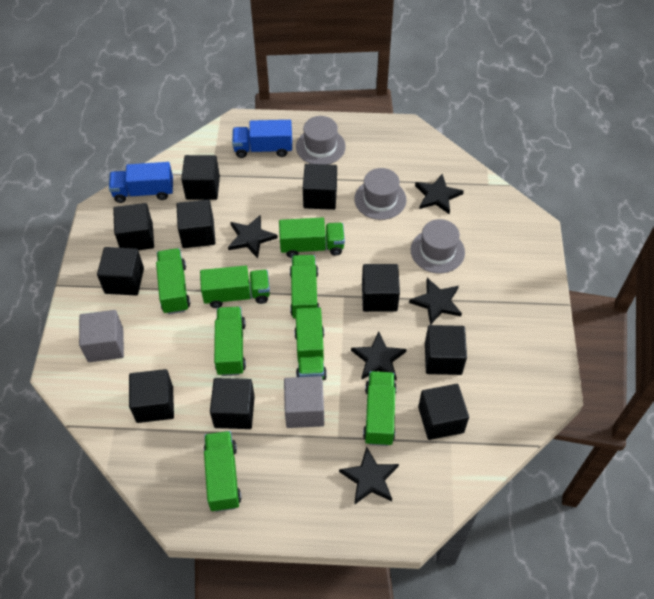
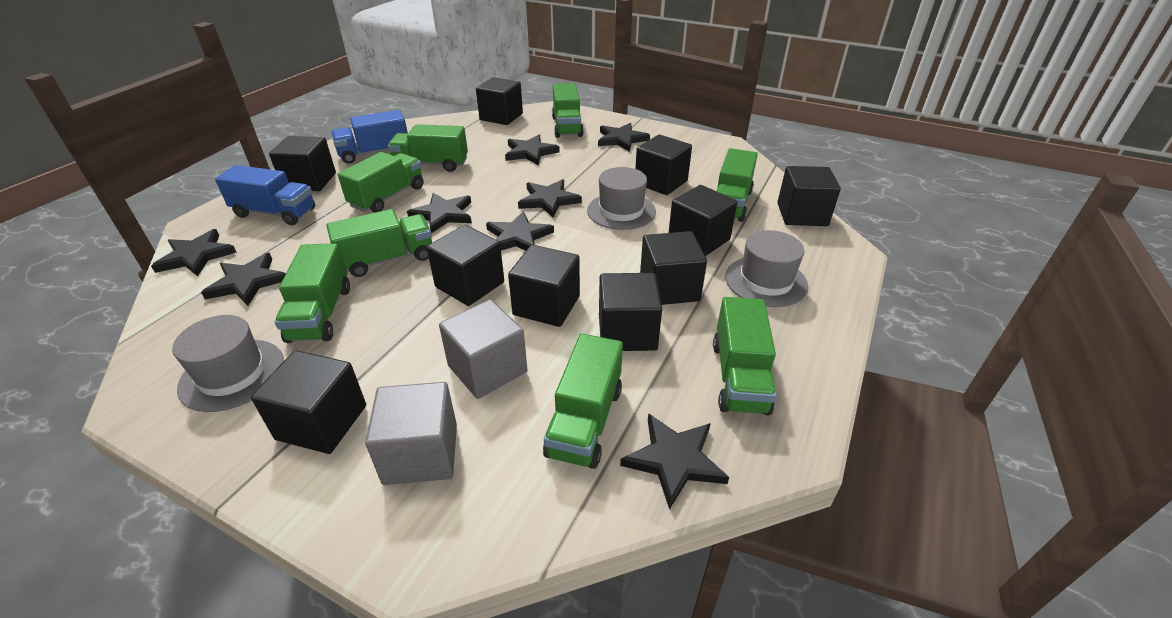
black star: 5 -> 8

